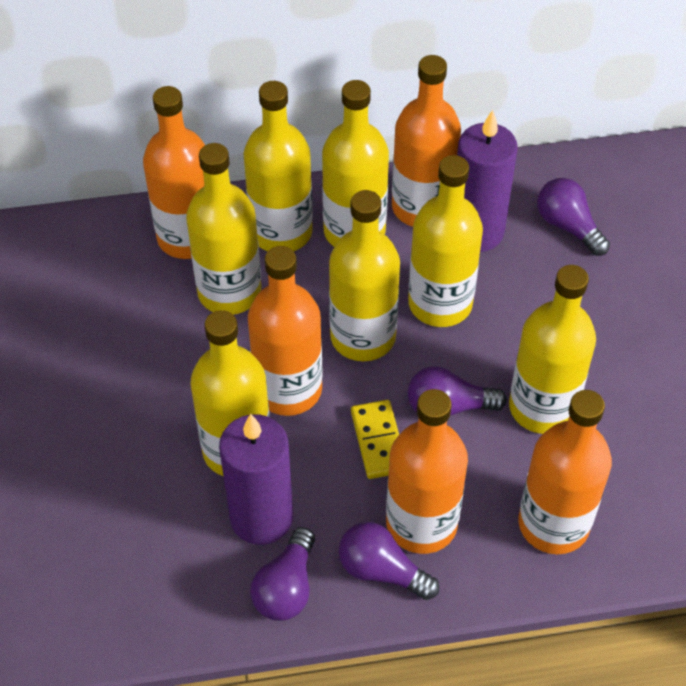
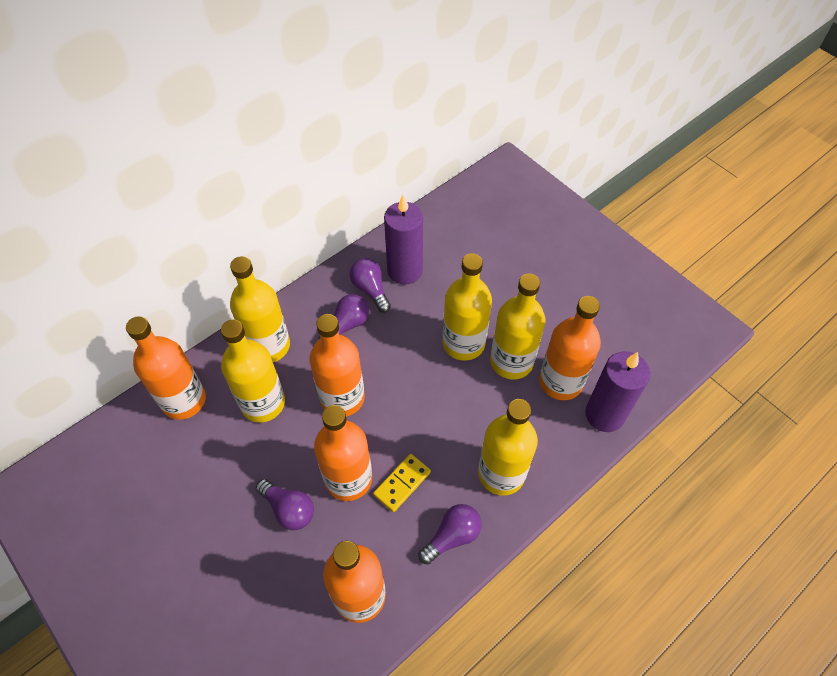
yellow bottle: 7 -> 5

